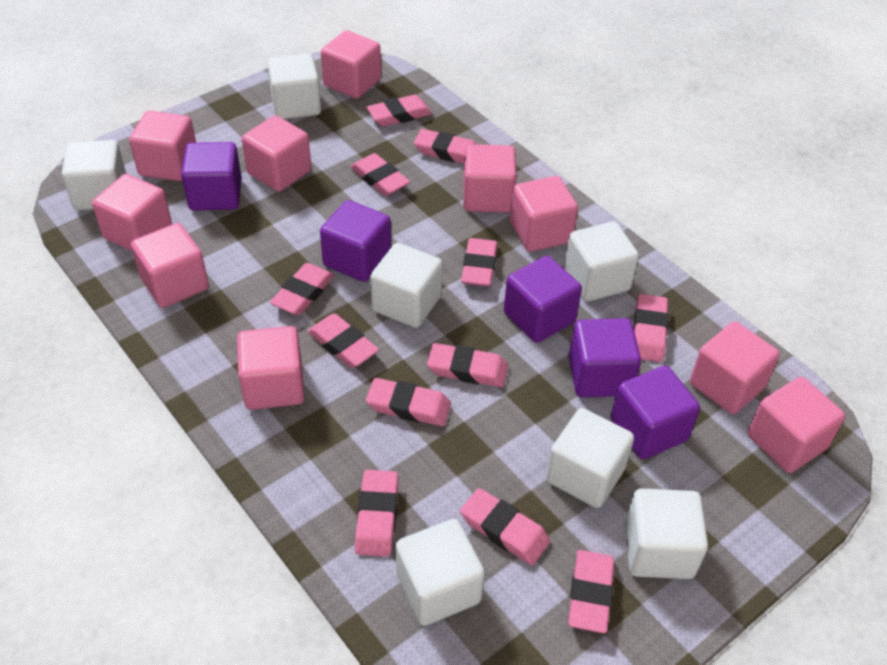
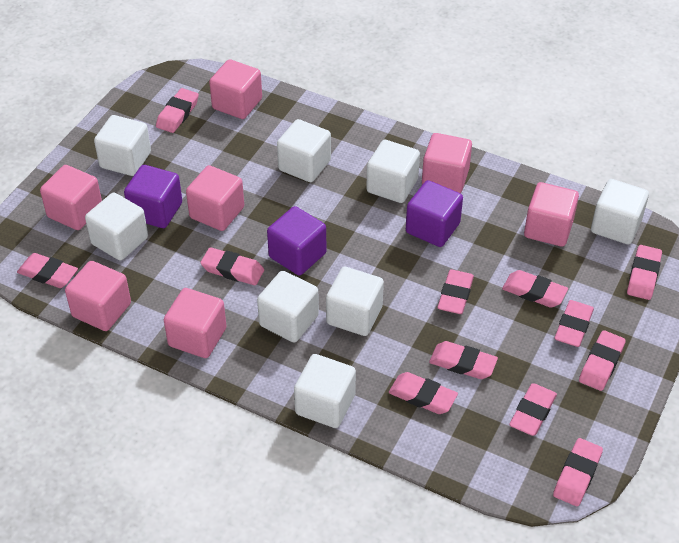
pink cube: 10 -> 7
purple cube: 5 -> 3
white cube: 7 -> 8

